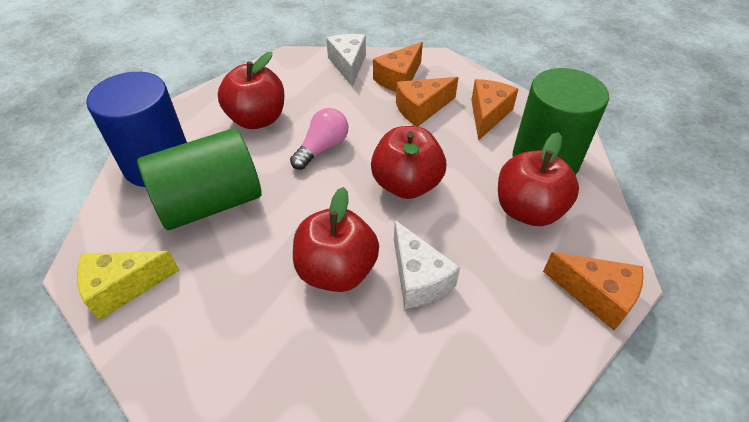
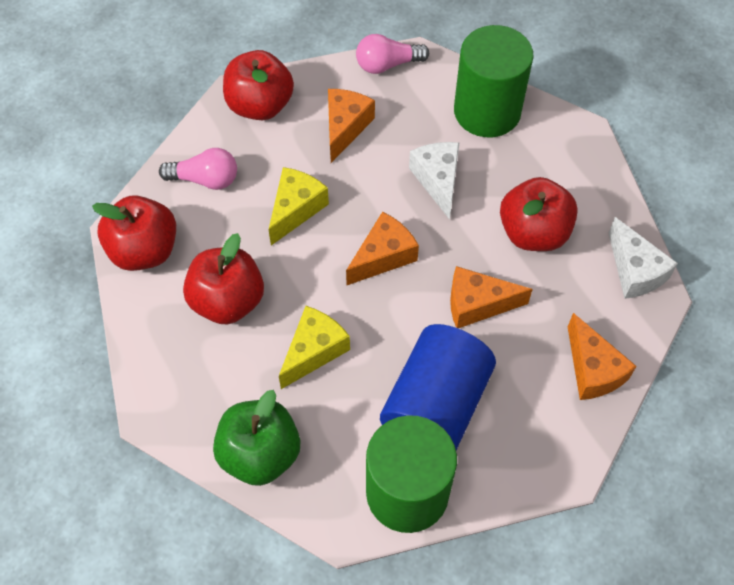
green apple: 0 -> 1
pink light bulb: 1 -> 2
yellow cheese: 1 -> 2

